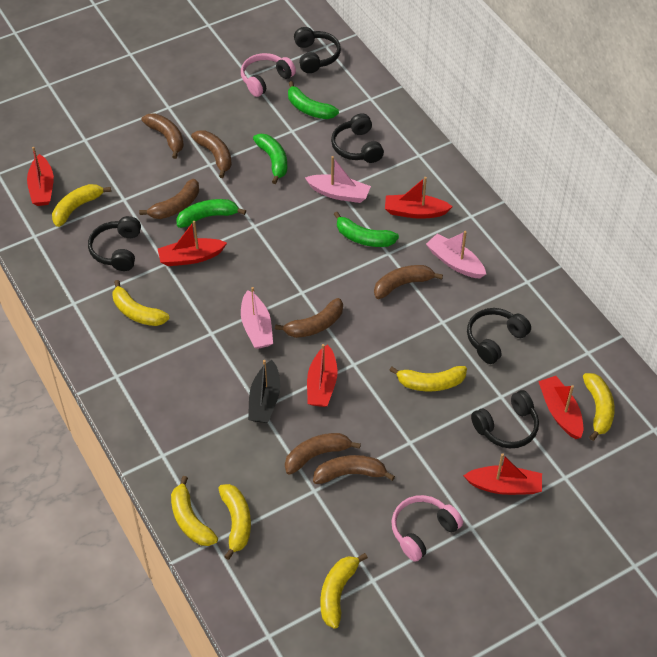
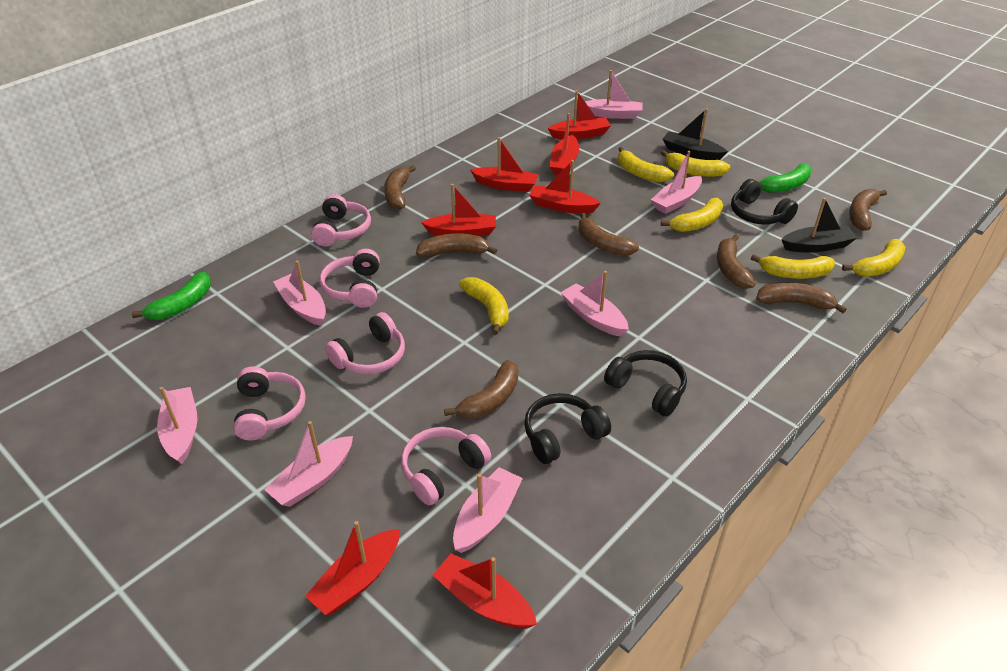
black boat: 1 -> 2
black headphones: 5 -> 3
green banana: 4 -> 2
pink boat: 3 -> 7
pink headphones: 2 -> 5
red boat: 6 -> 7
yellow banana: 7 -> 6

